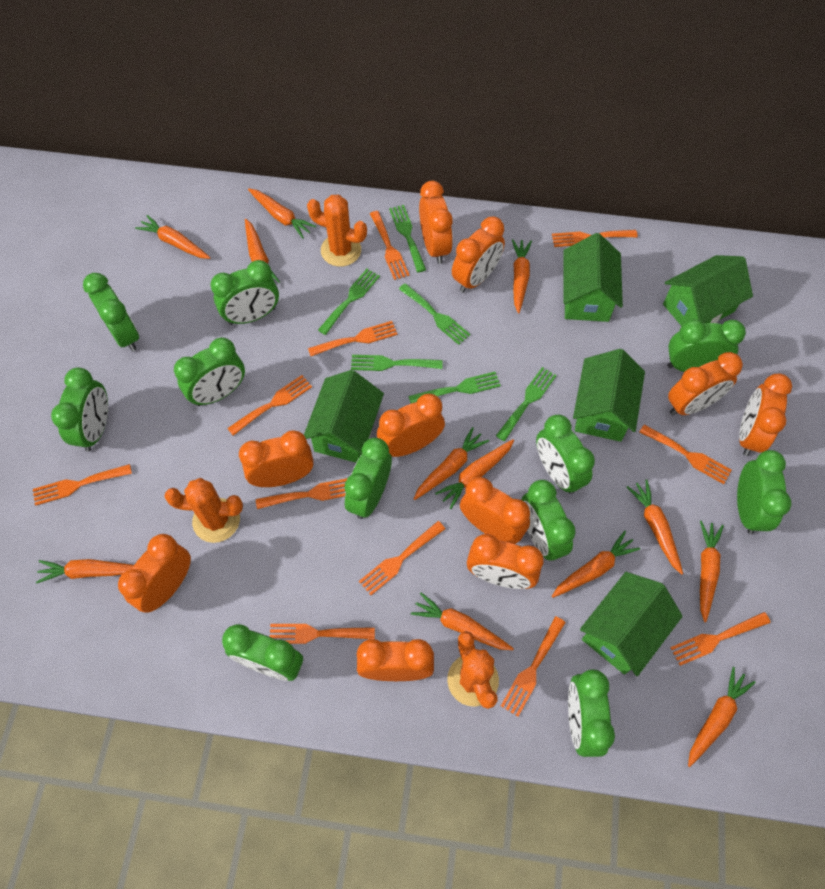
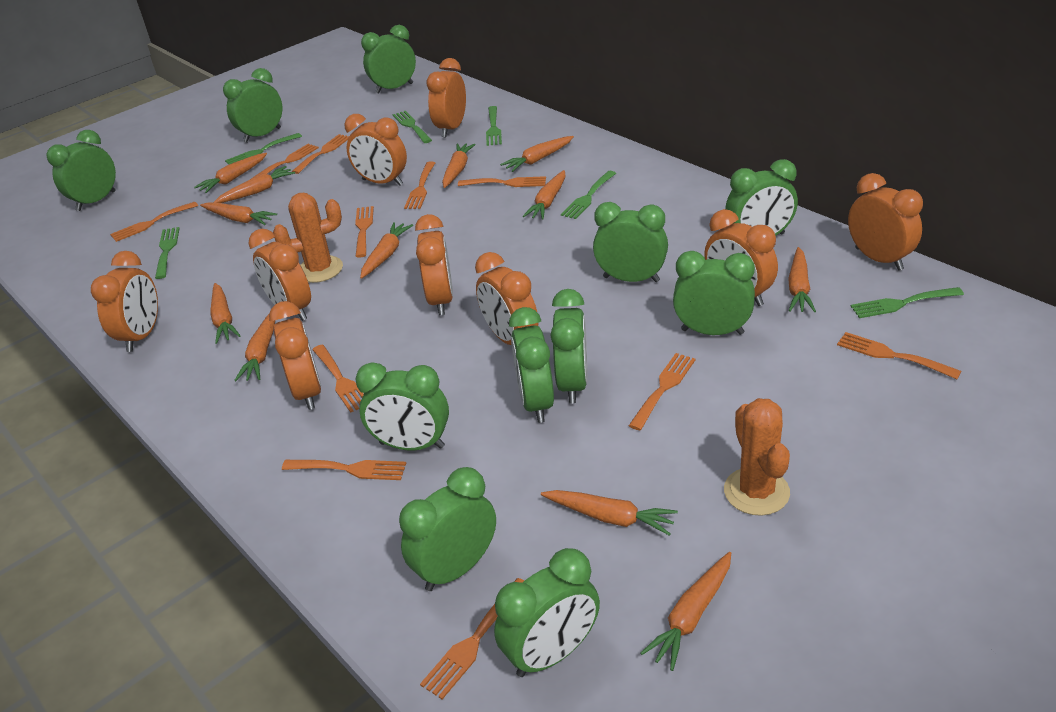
green house: 5 -> 0
orange cactus: 3 -> 2
orange clock: 10 -> 9

